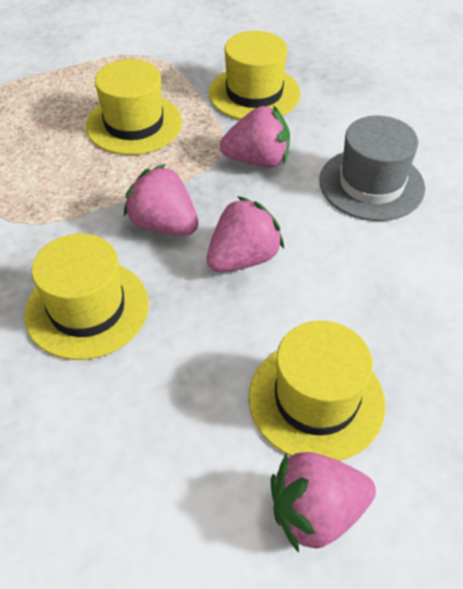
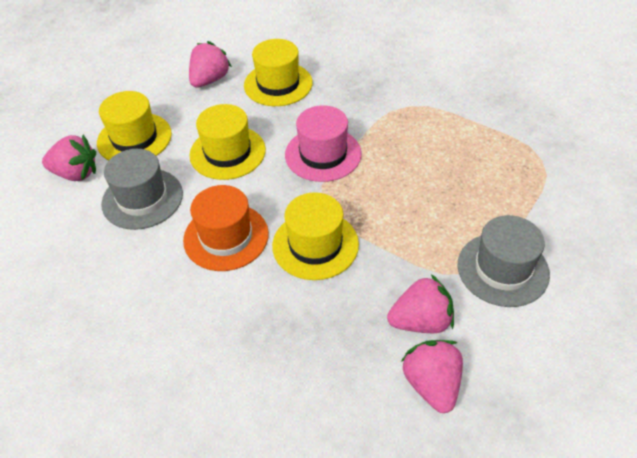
grey hat: 1 -> 2
orange hat: 0 -> 1
pink hat: 0 -> 1

